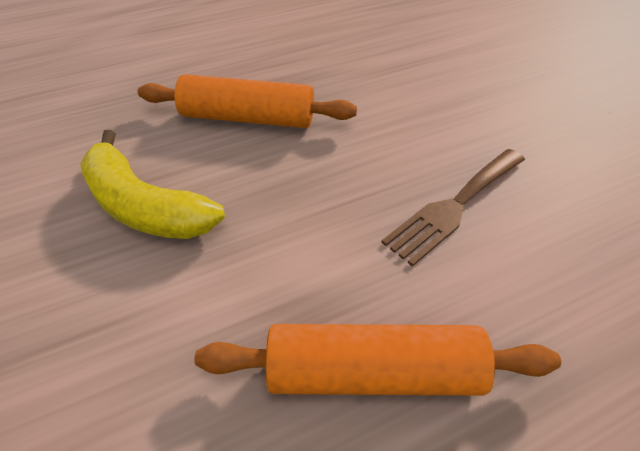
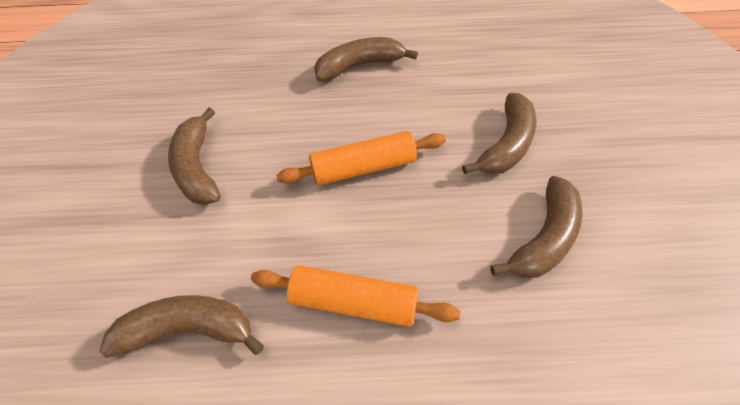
brown banana: 0 -> 5
brown fork: 1 -> 0
yellow banana: 1 -> 0

